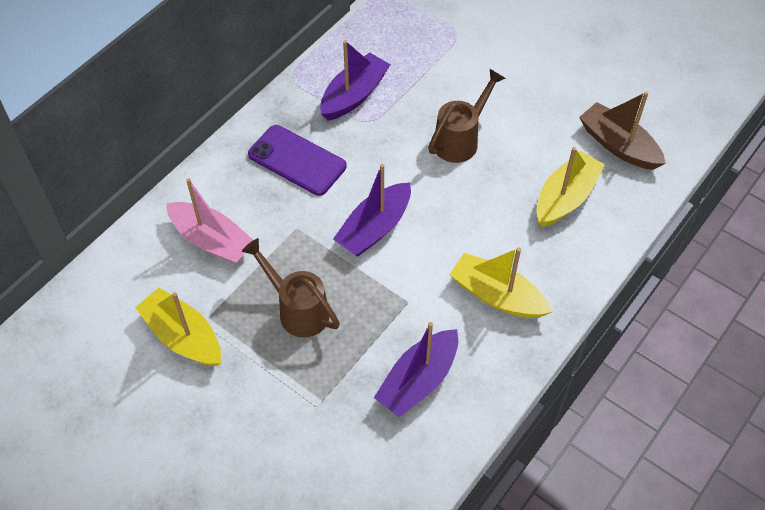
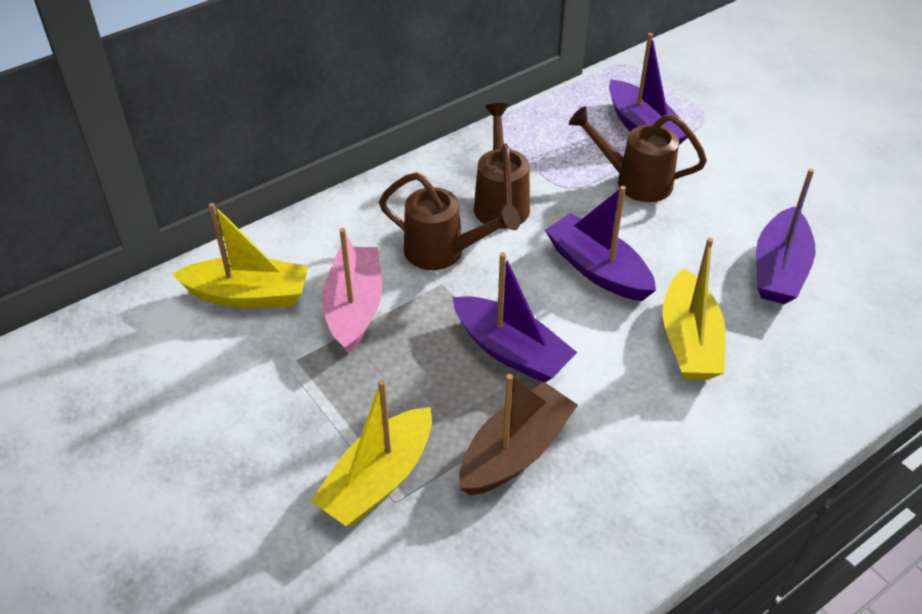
brown watering can: 2 -> 3
purple boat: 3 -> 4
purple phone: 1 -> 0

